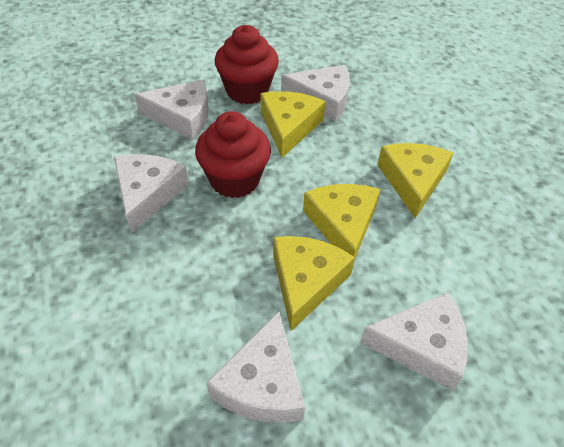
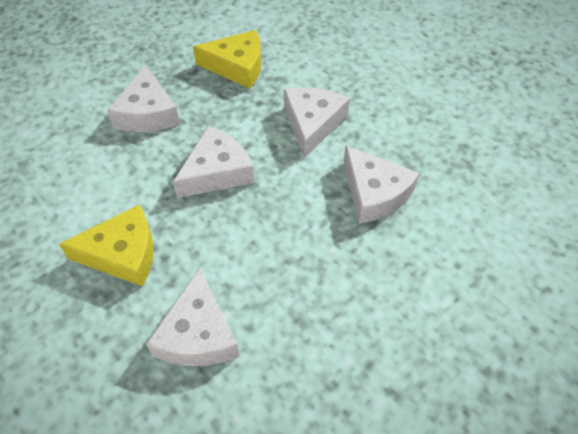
red cupcake: 2 -> 0
yellow cheese: 4 -> 2

